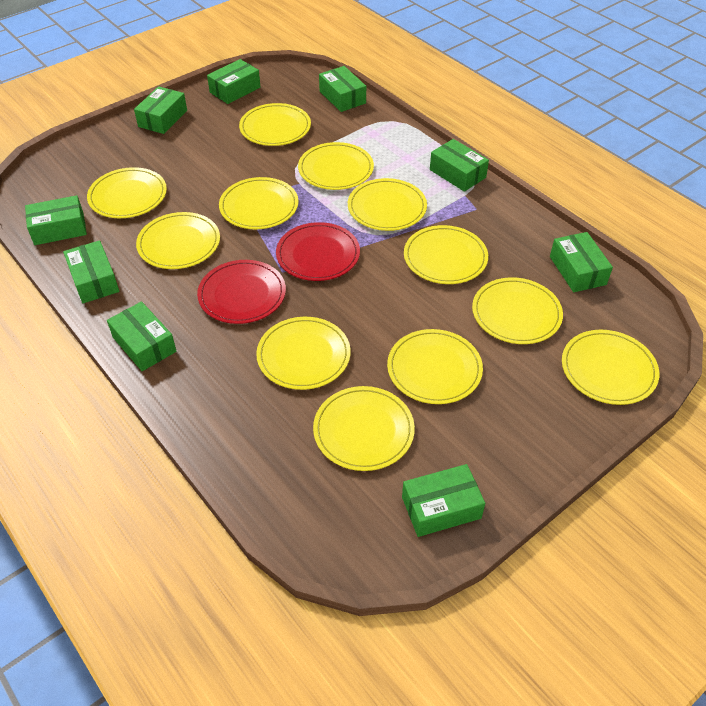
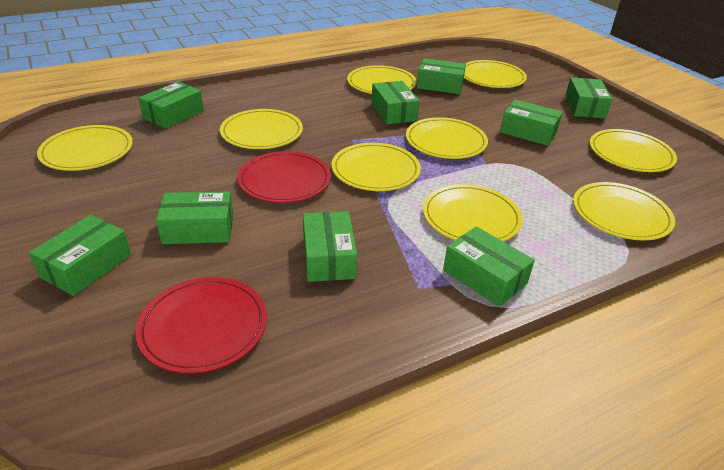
yellow plate: 12 -> 9

